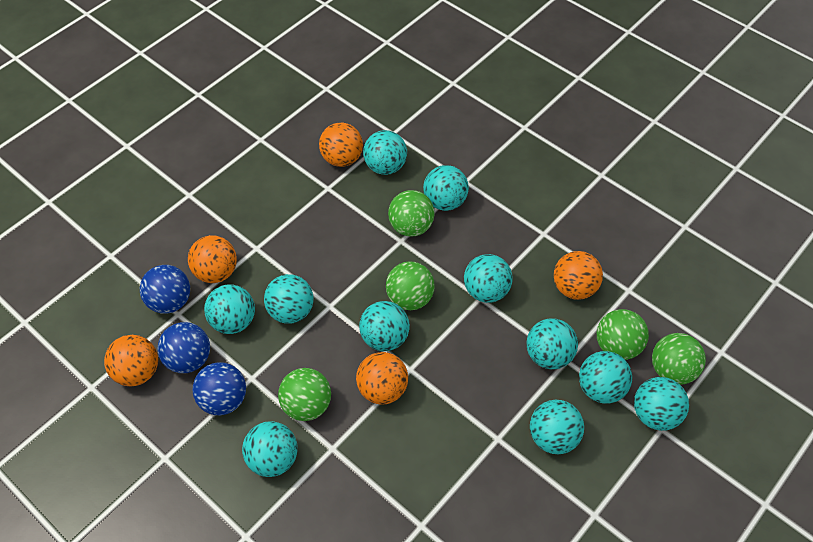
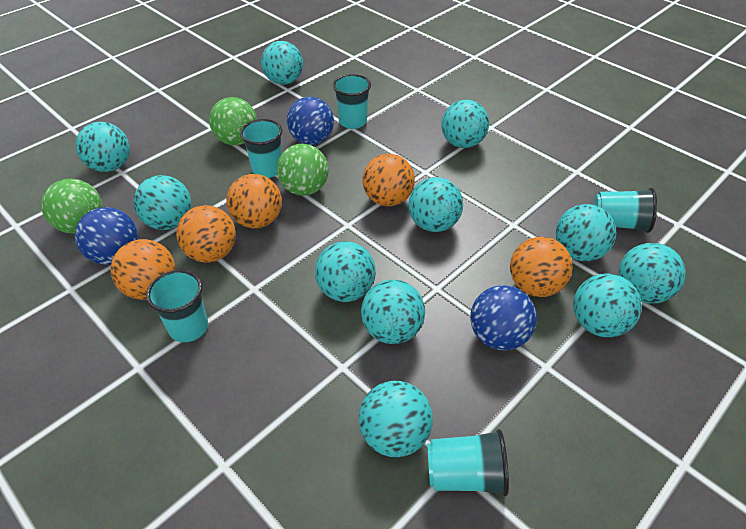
green ball: 5 -> 3
turquoise cup: 0 -> 5

